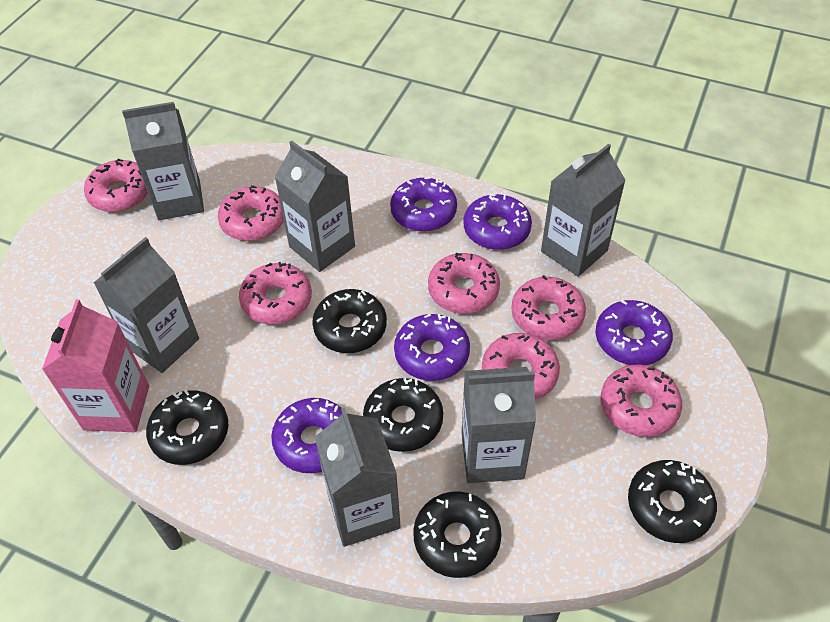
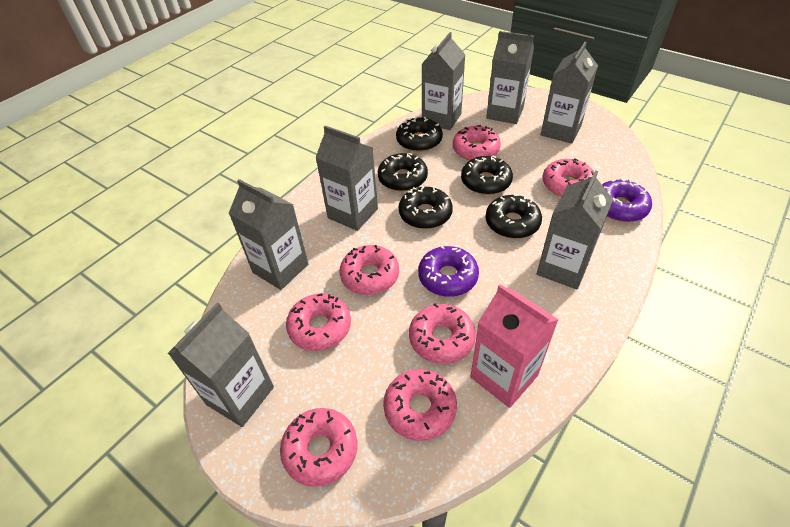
grey carton: 6 -> 7
purple donut: 5 -> 2

